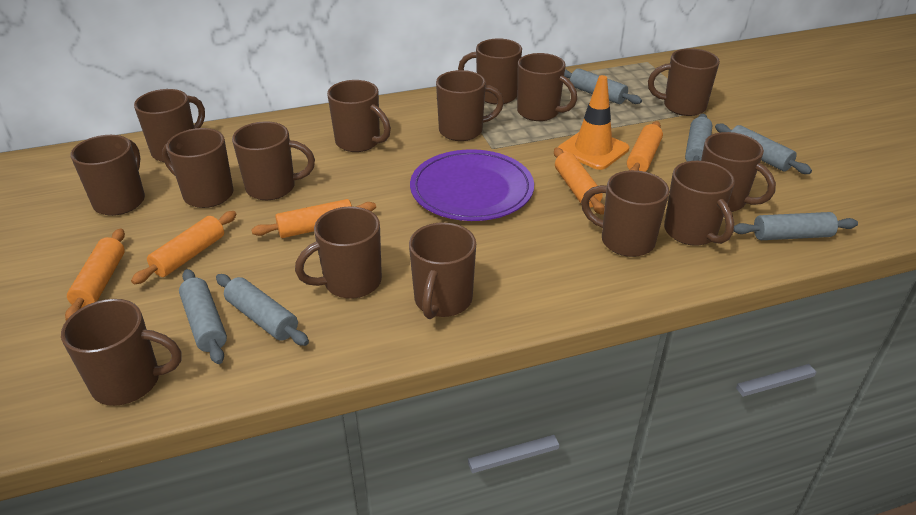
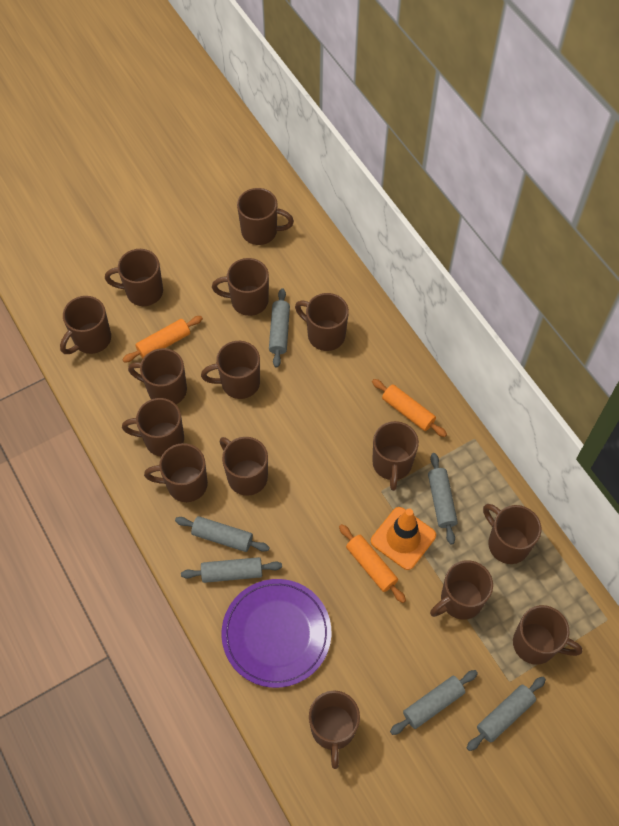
orange rolling pin: 5 -> 3

